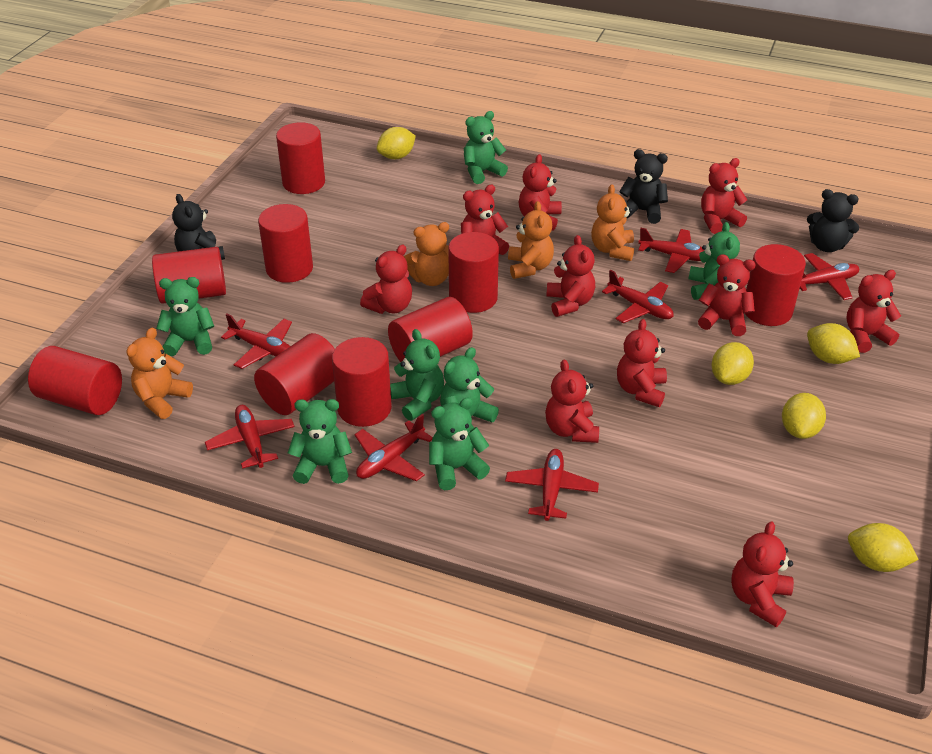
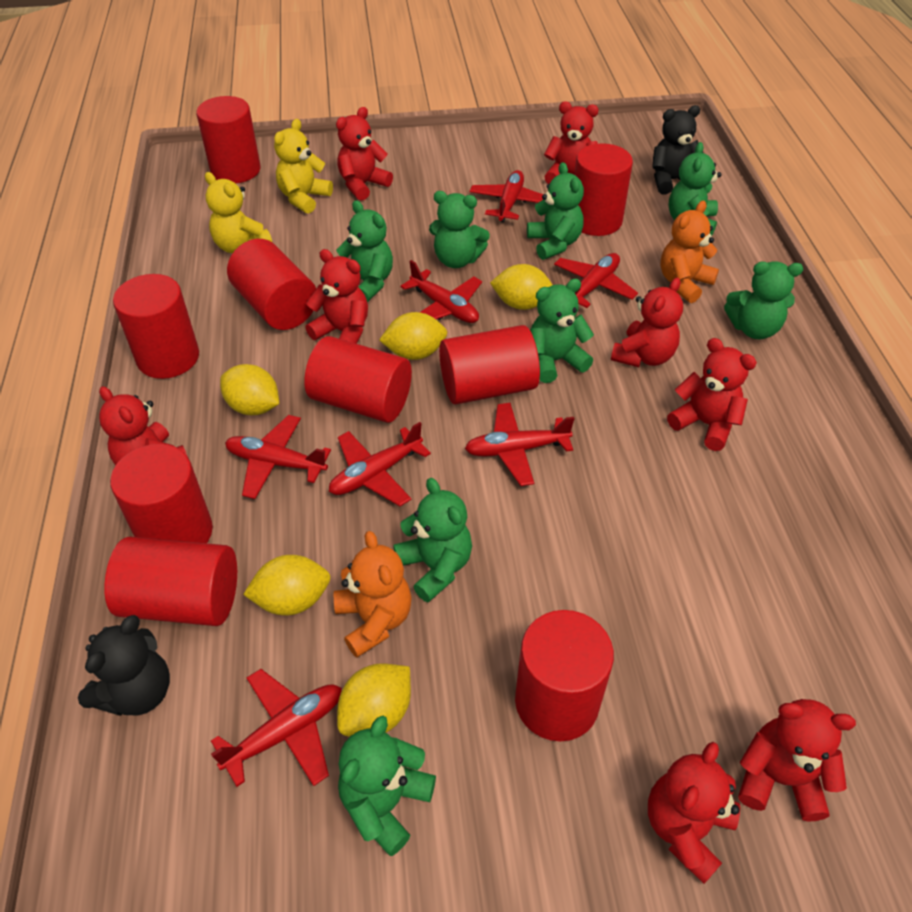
black teddy bear: 3 -> 2
green teddy bear: 7 -> 8
orange teddy bear: 4 -> 2
red teddy bear: 10 -> 8
yellow teddy bear: 0 -> 2

